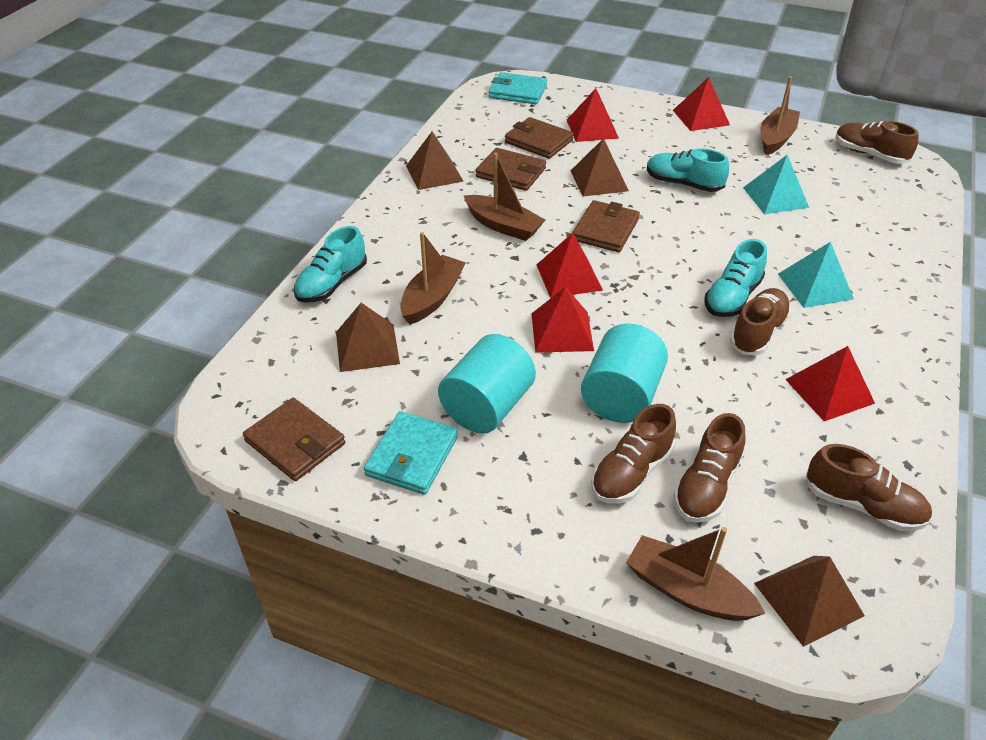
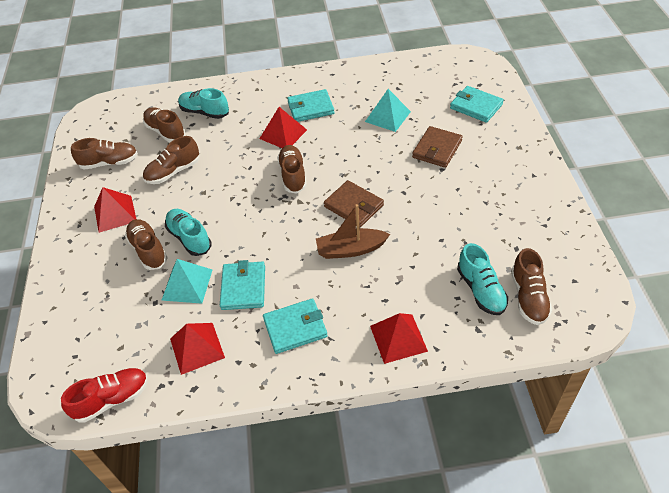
brown boat: 4 -> 1
brown pyramid: 4 -> 0
brown shoe: 5 -> 6
brown wallet: 4 -> 2
red pyramid: 5 -> 4
red shoe: 0 -> 1
turquoise cylinder: 2 -> 0
turquoise wallet: 2 -> 4

